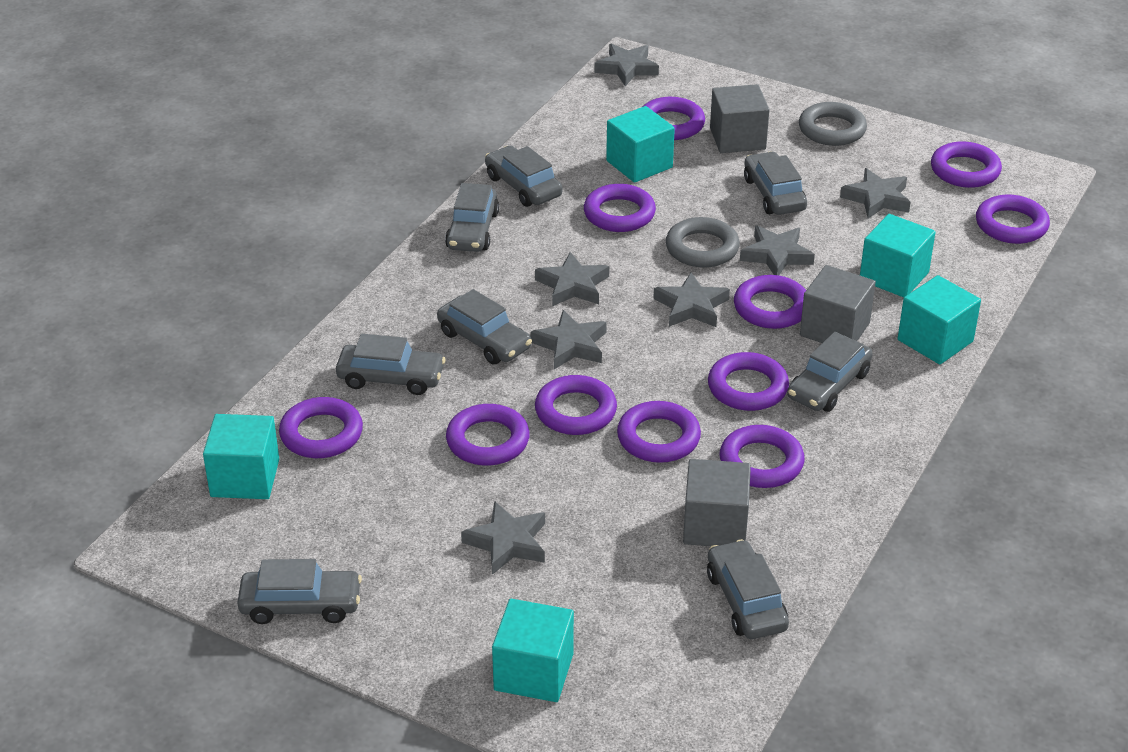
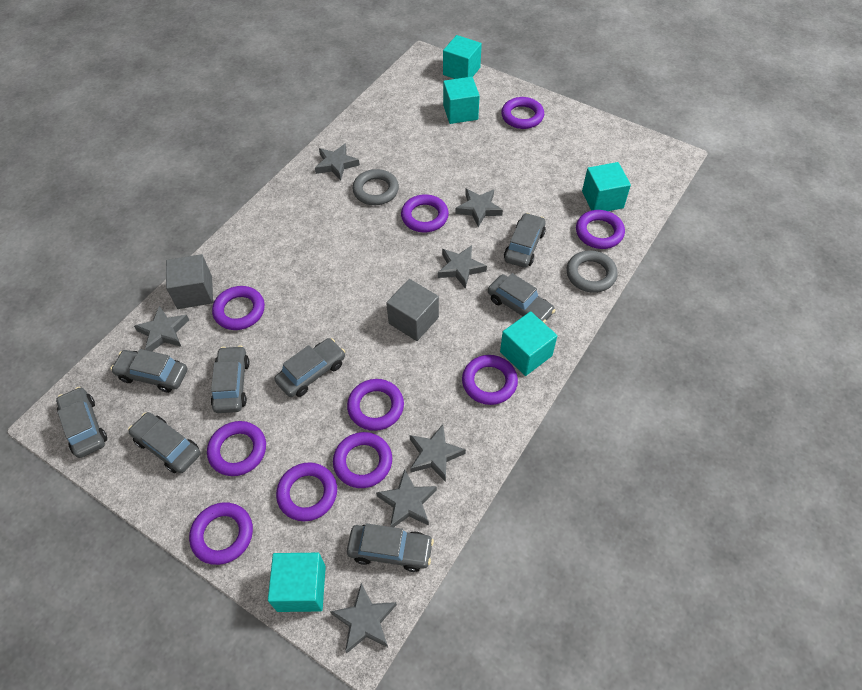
grey cube: 3 -> 2
purple ring: 11 -> 10

